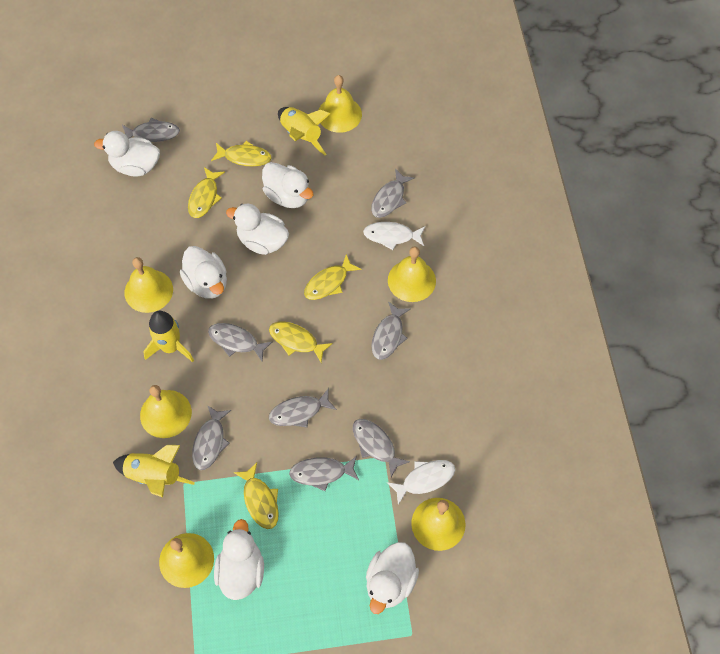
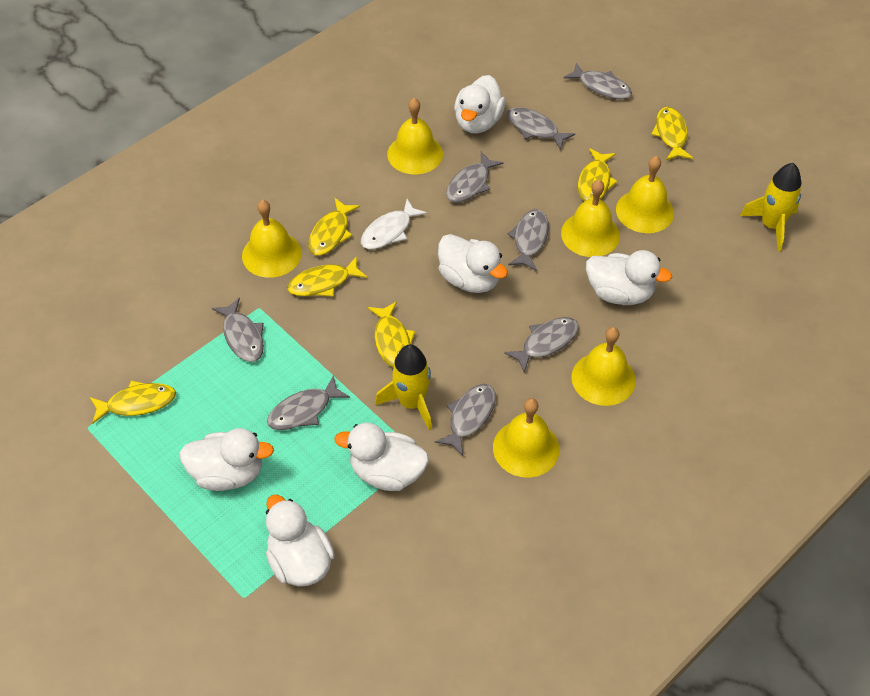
white fish: 2 -> 1
yellow fish: 5 -> 6
yellow rocket: 3 -> 2

